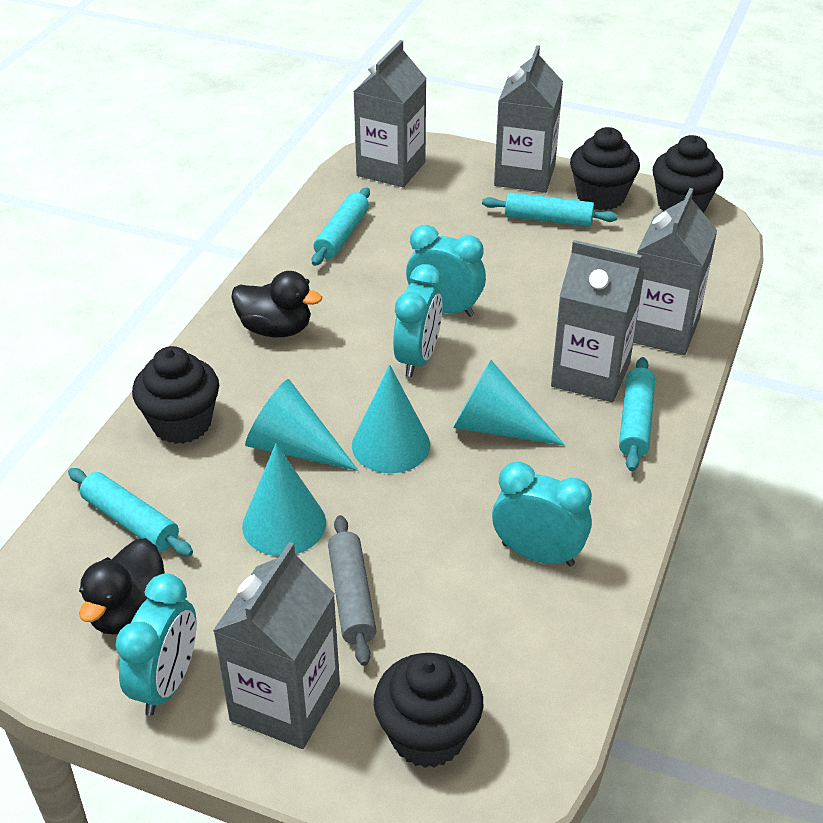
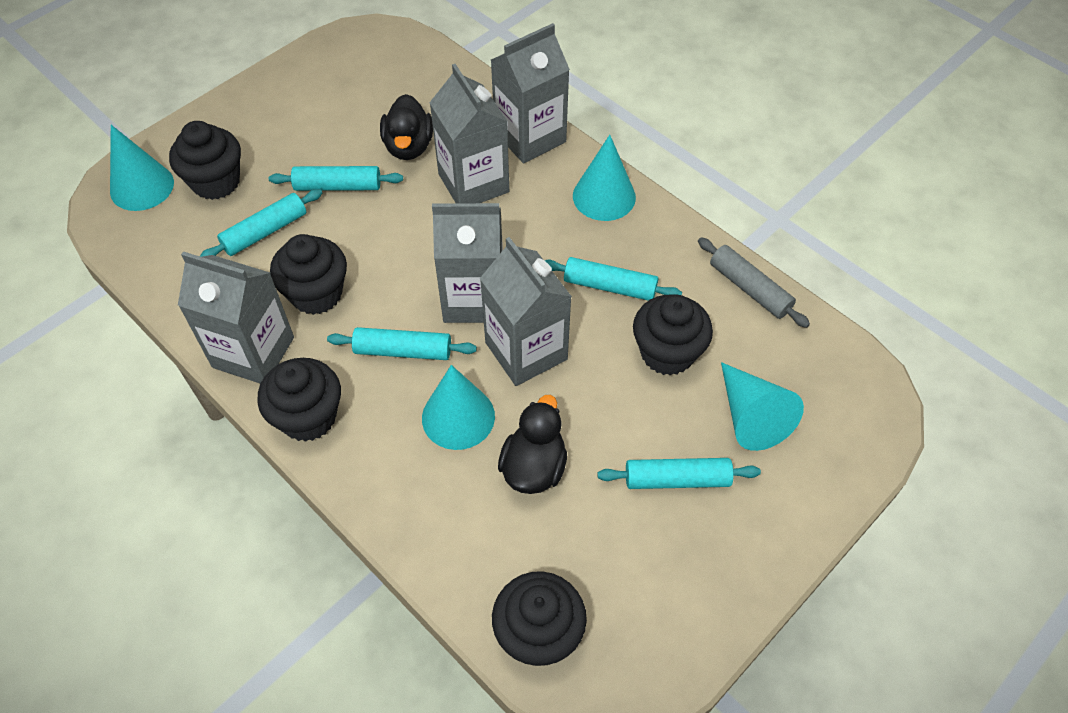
black cupcake: 4 -> 5
turquoise clock: 4 -> 0
turquoise rolling pin: 4 -> 5

